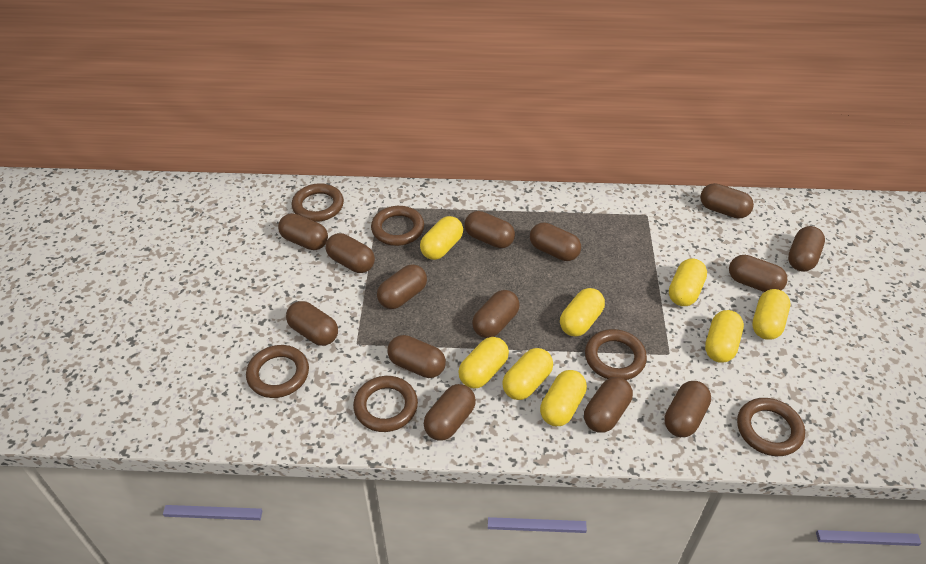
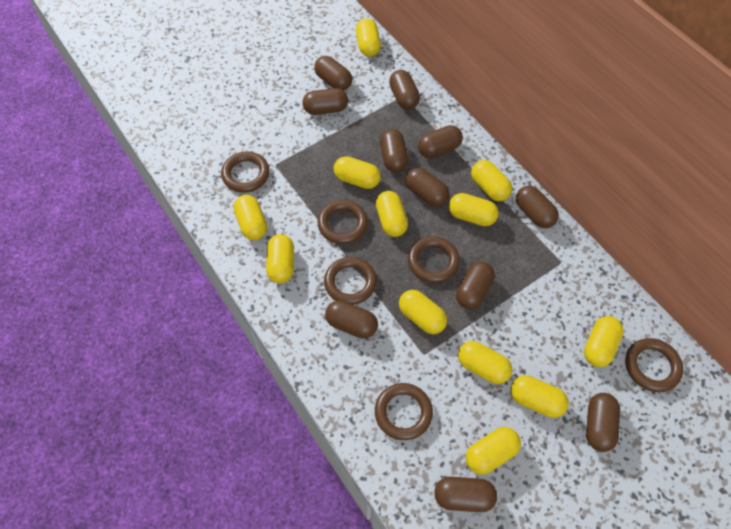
brown capsule: 14 -> 11
yellow capsule: 8 -> 12

